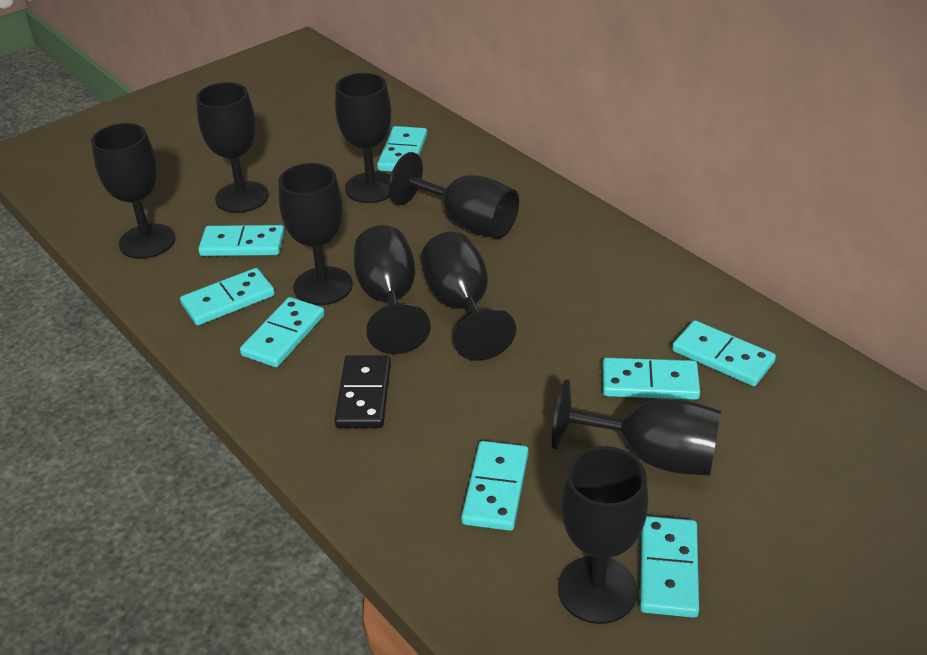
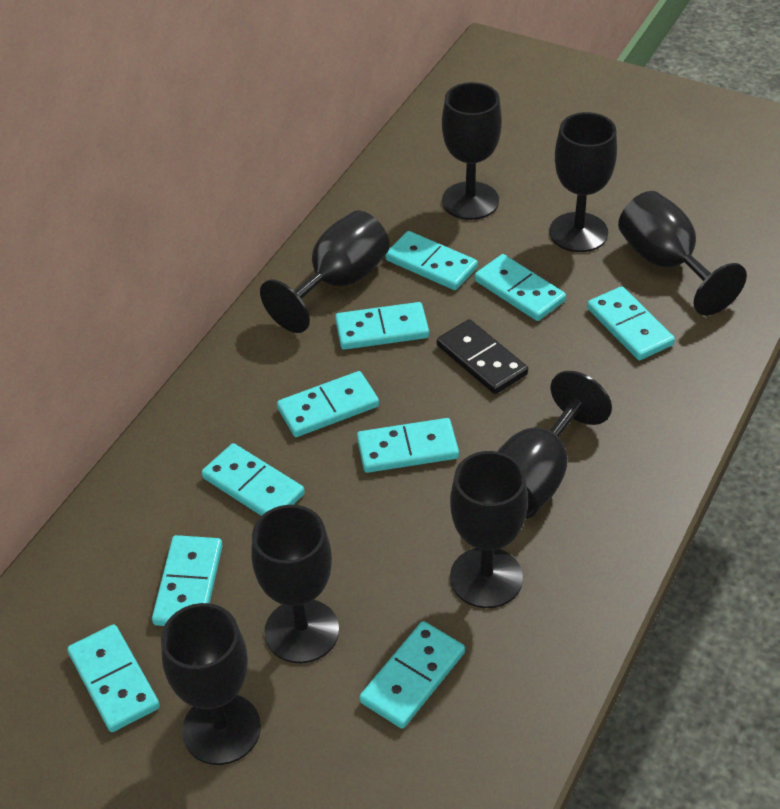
black goblet: 9 -> 8
turquoise domino: 8 -> 10

